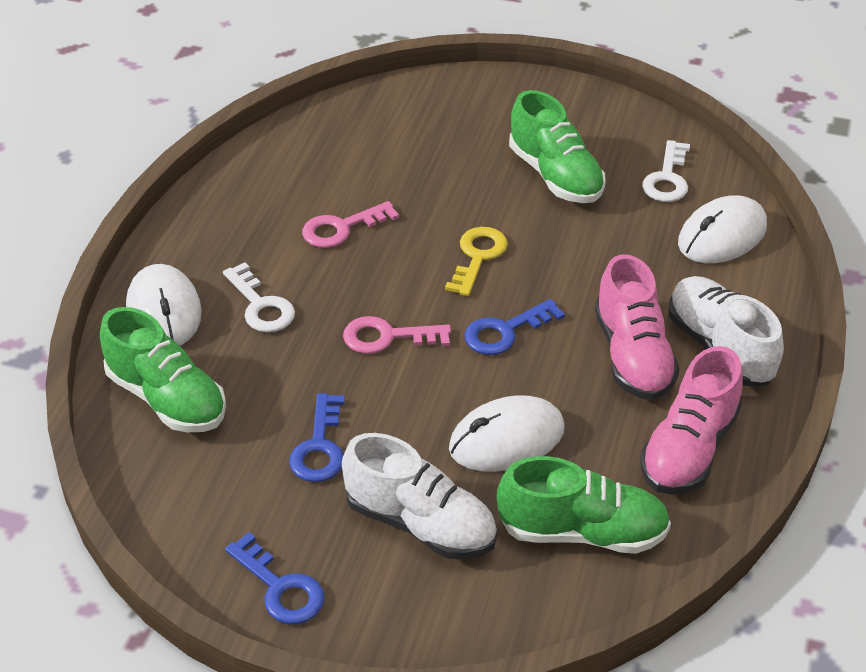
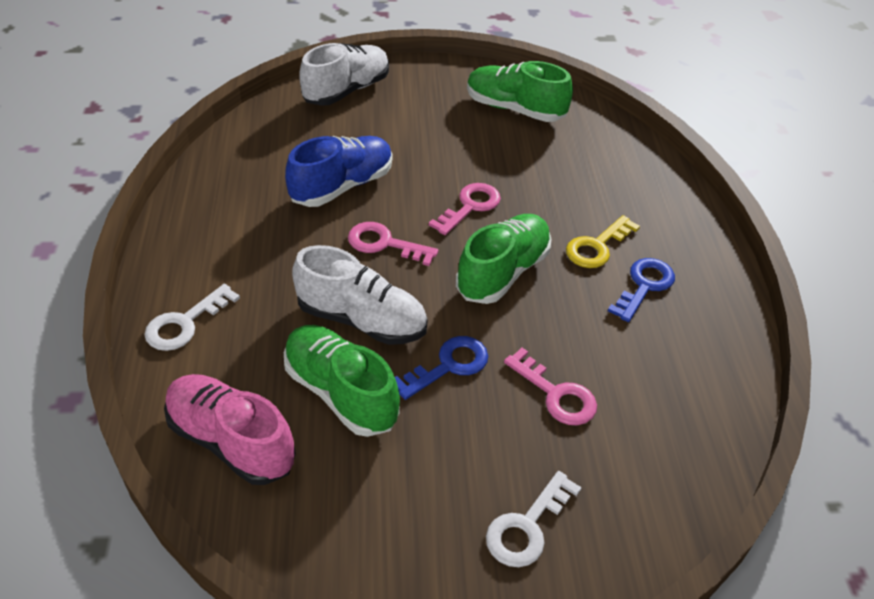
blue key: 3 -> 2
blue shoe: 0 -> 1
pink key: 2 -> 3
pink shoe: 2 -> 1
white mouse: 3 -> 0

